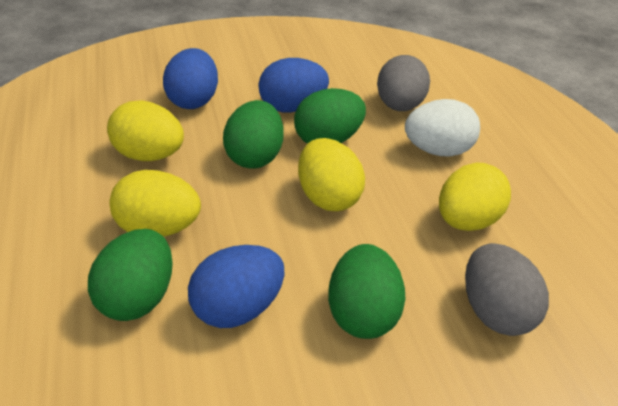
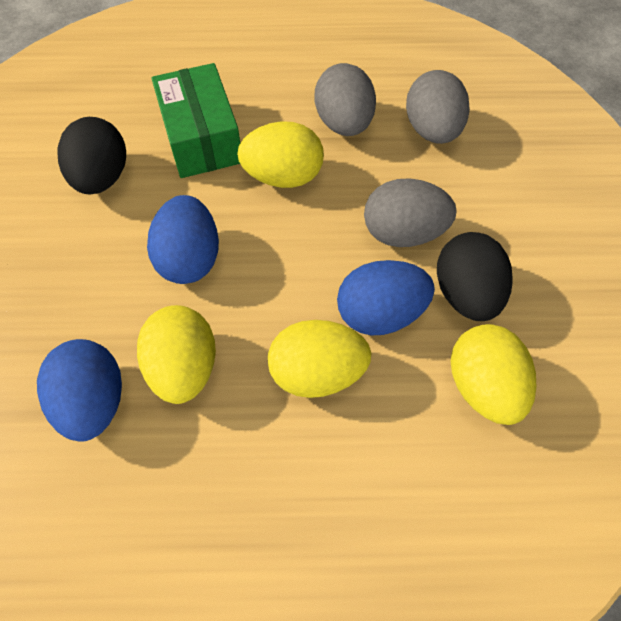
black egg: 0 -> 2
green box: 0 -> 1
green egg: 4 -> 0
grey egg: 2 -> 3
white egg: 1 -> 0

